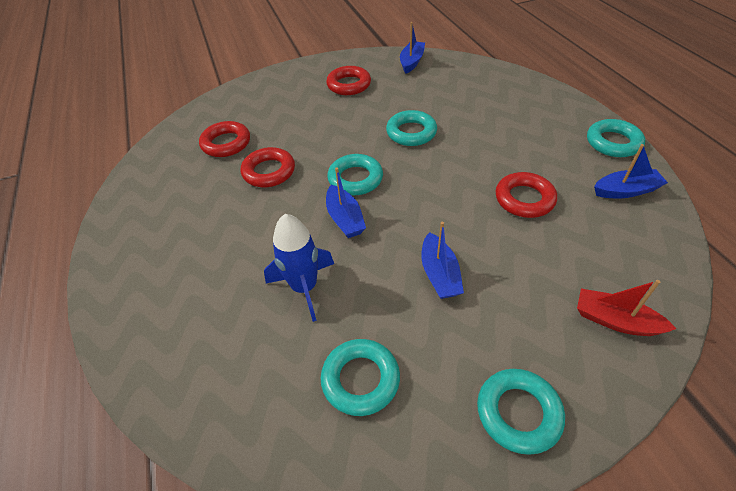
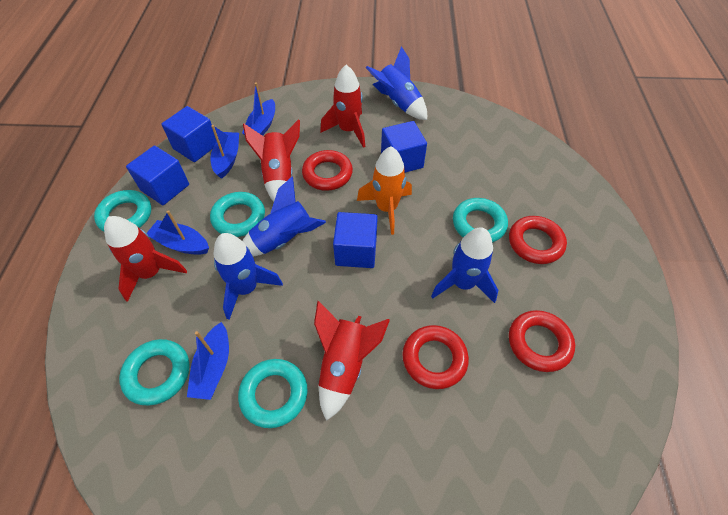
blue cube: 0 -> 4
blue rocket: 1 -> 4
orange rocket: 0 -> 1
red boat: 1 -> 0
red rocket: 0 -> 4

